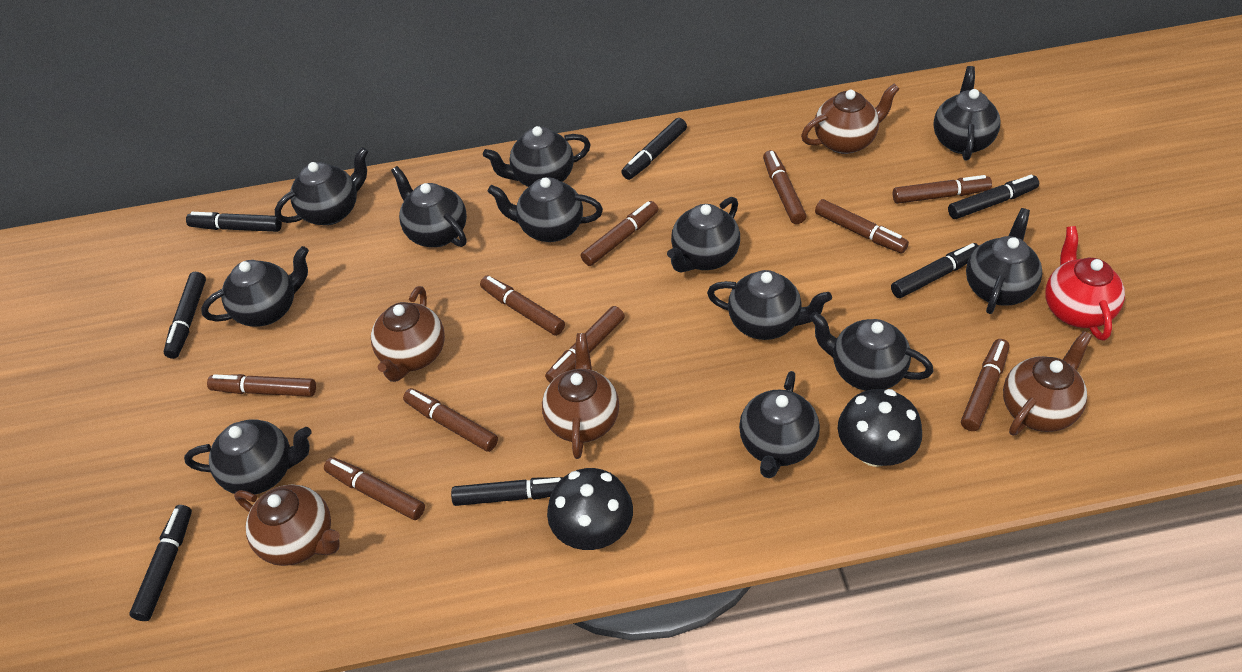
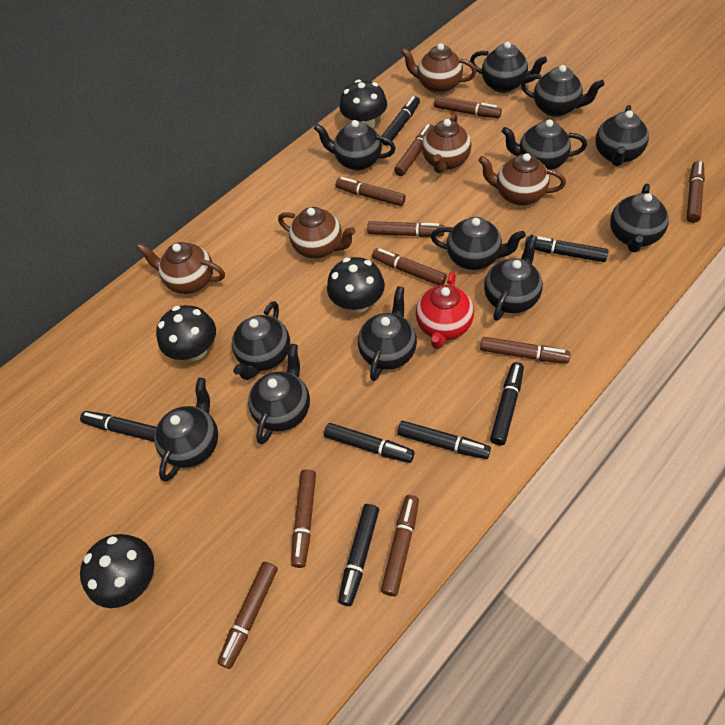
black mushroom: 2 -> 4

